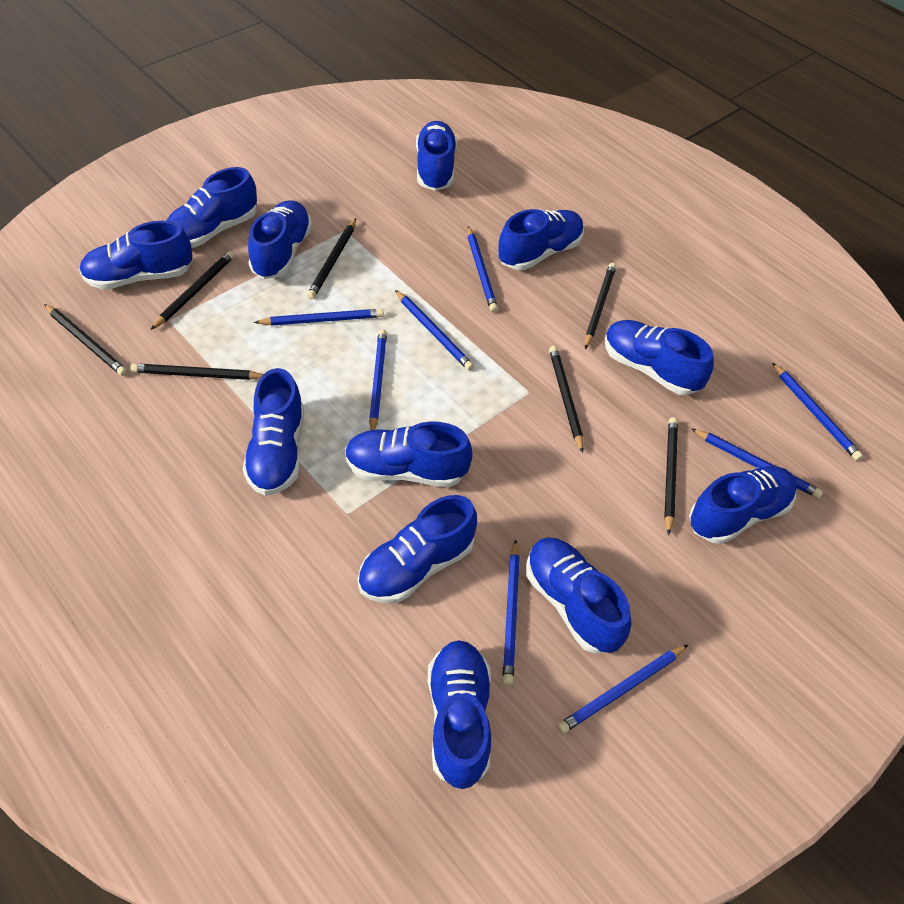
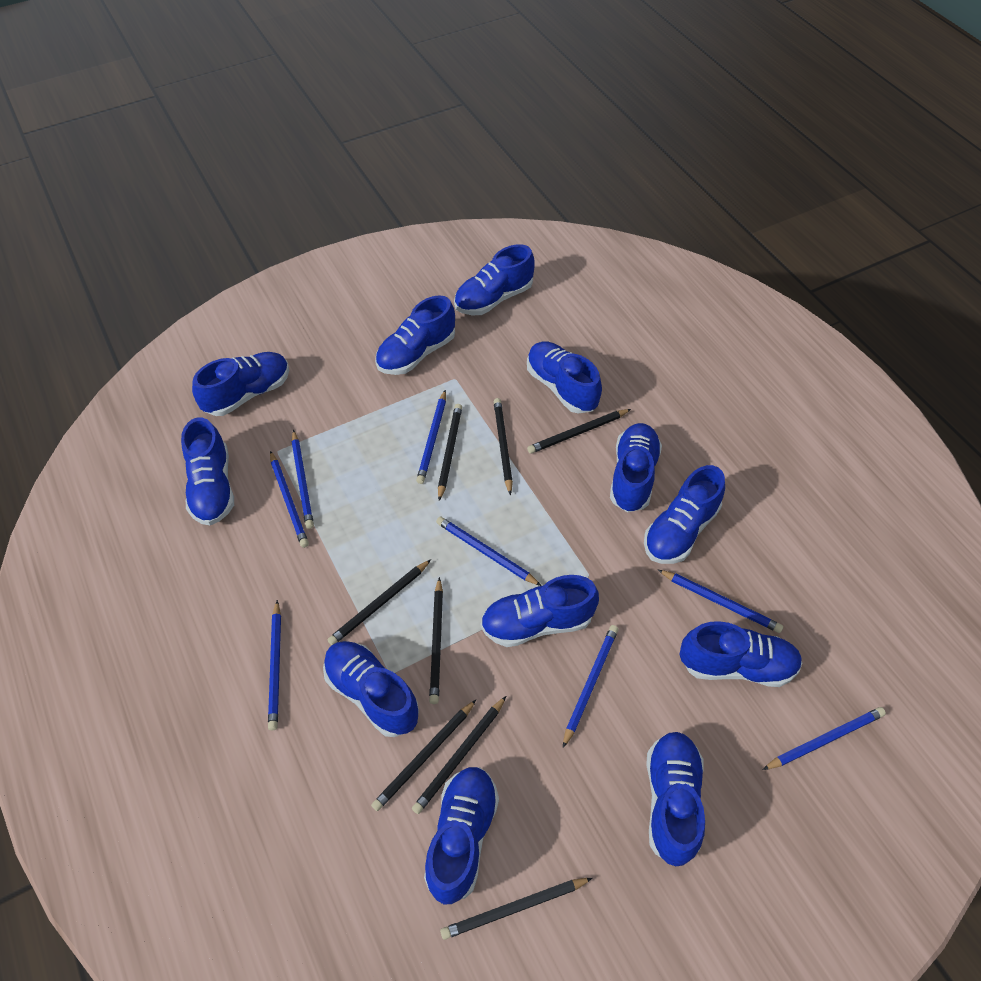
black pencil: 7 -> 8

